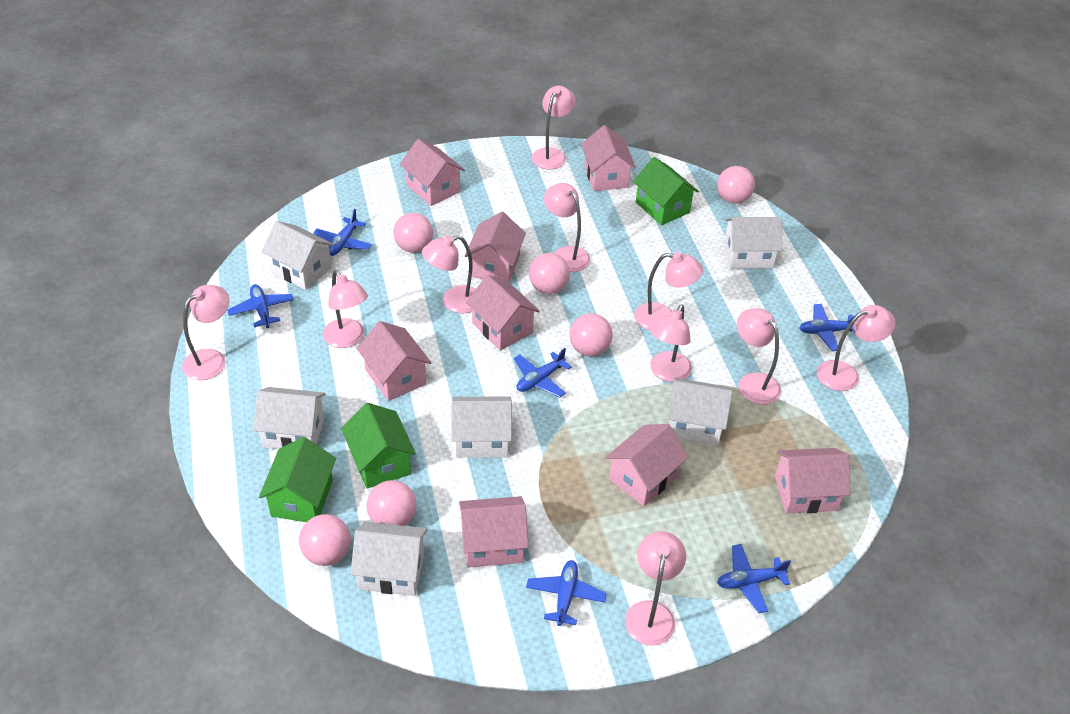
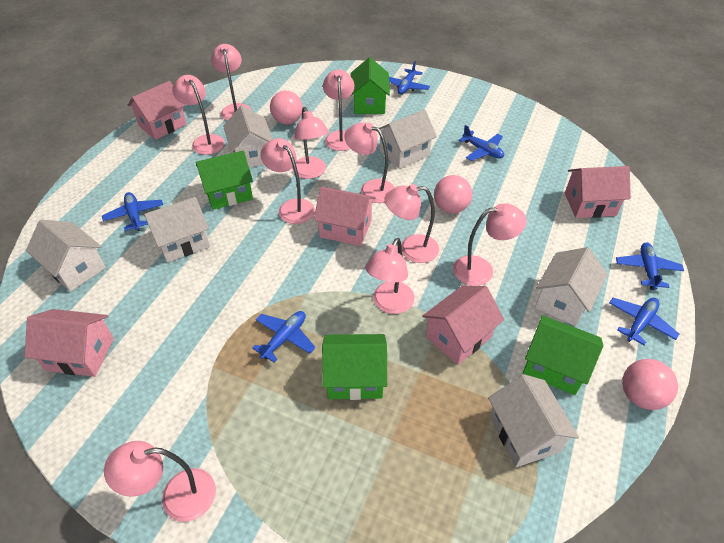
green house: 3 -> 4
pink ball: 6 -> 3
pink house: 8 -> 5

